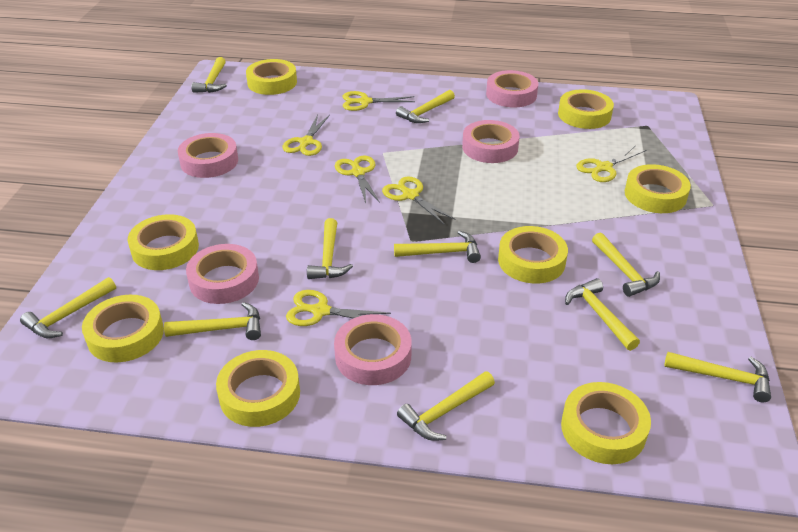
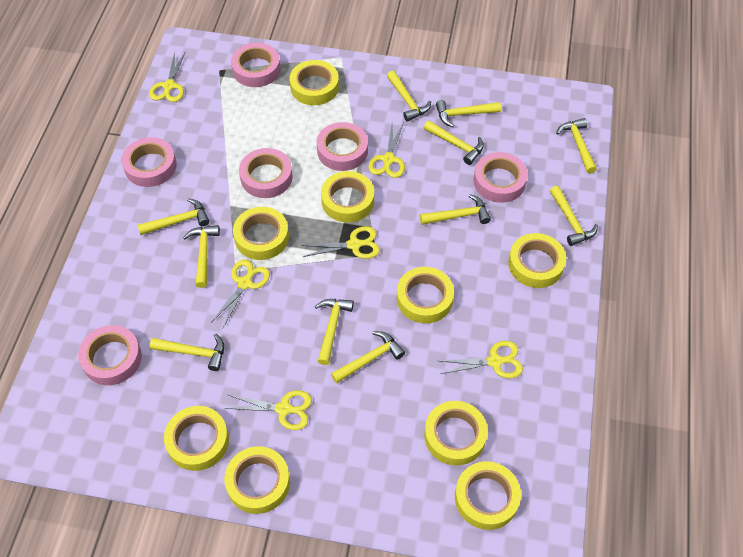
pink tape: 5 -> 6
yellow hammer: 10 -> 11
yellow tape: 8 -> 9

